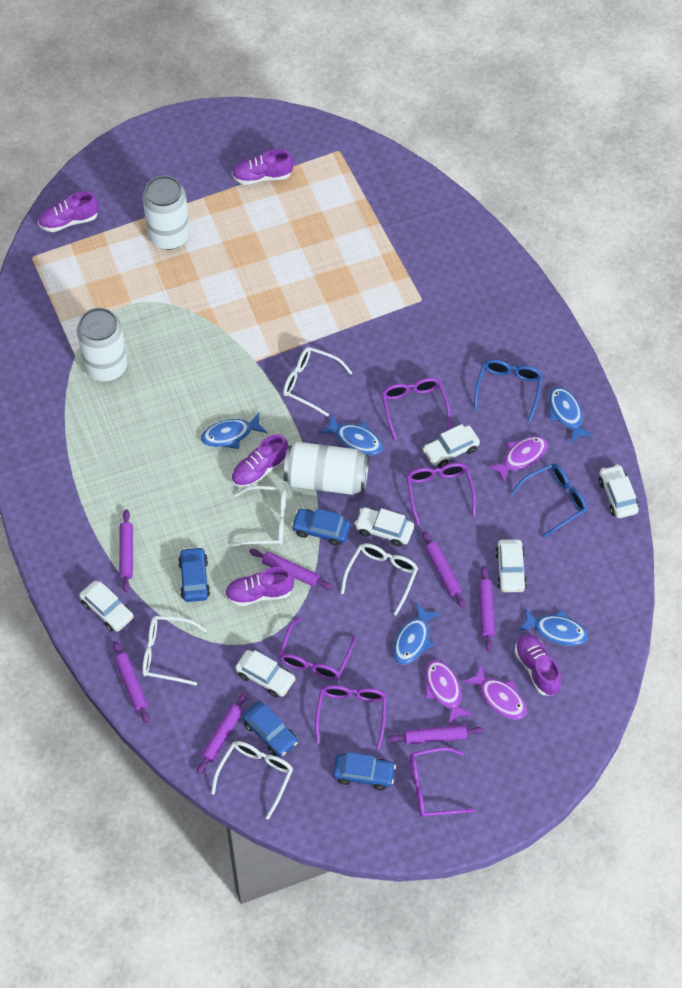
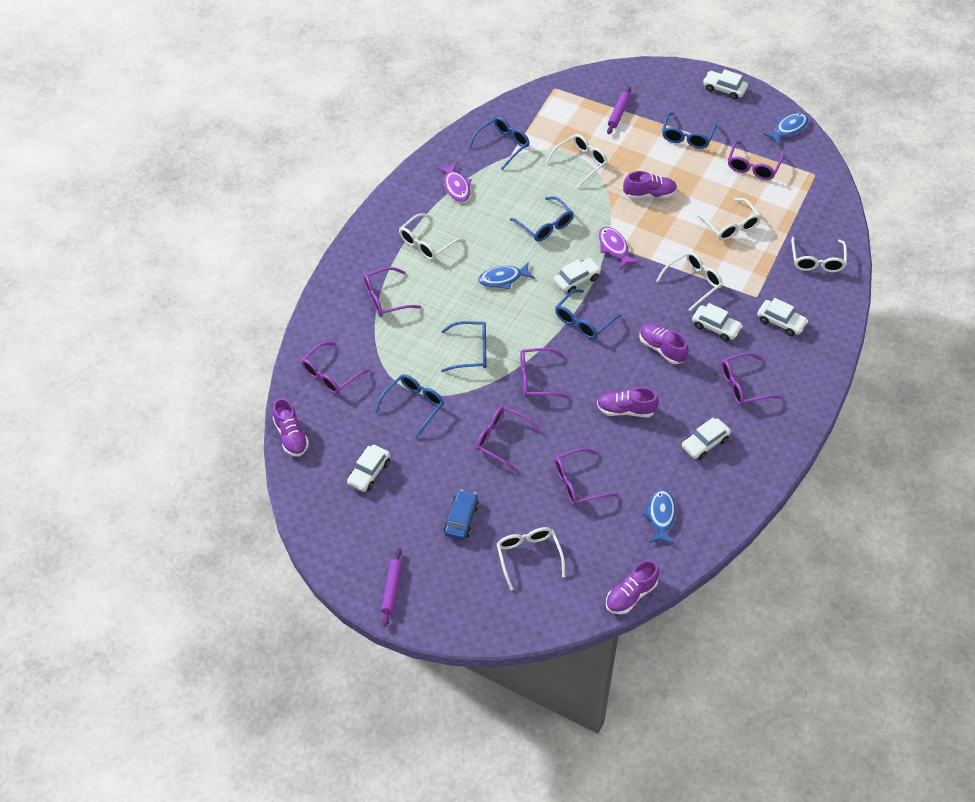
blue car: 4 -> 1
blue fish: 5 -> 3
blue glasses: 2 -> 6
purple fish: 3 -> 2
purple glasses: 5 -> 7
purple rolling pin: 7 -> 2
white can: 3 -> 0
white glasses: 5 -> 6

